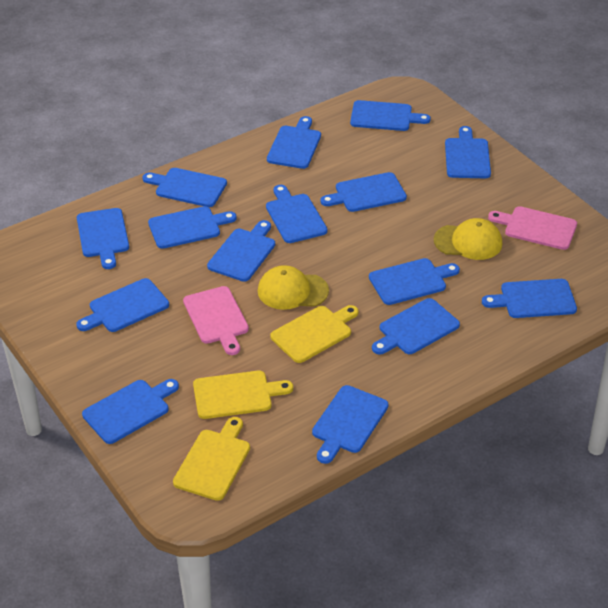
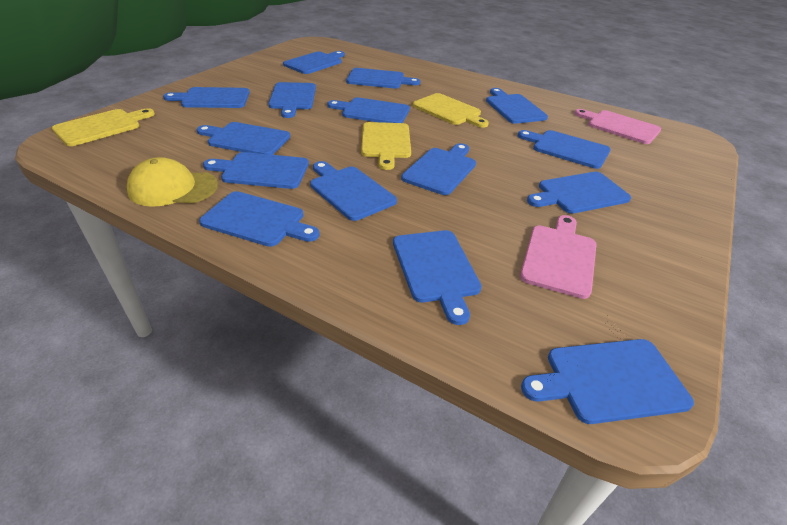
yellow cap: 2 -> 1

